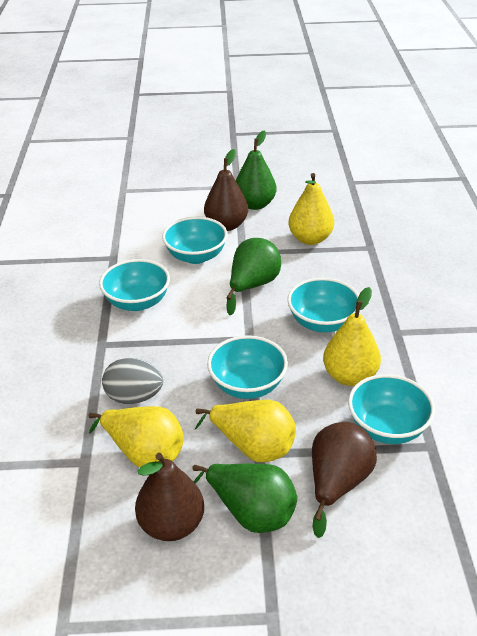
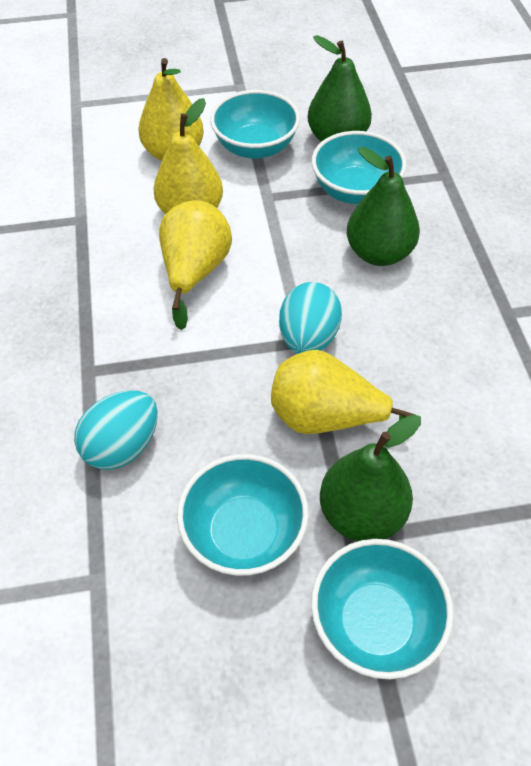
brown pear: 3 -> 0
grey egg: 1 -> 0
turquoise bowl: 5 -> 4
turquoise egg: 0 -> 2

